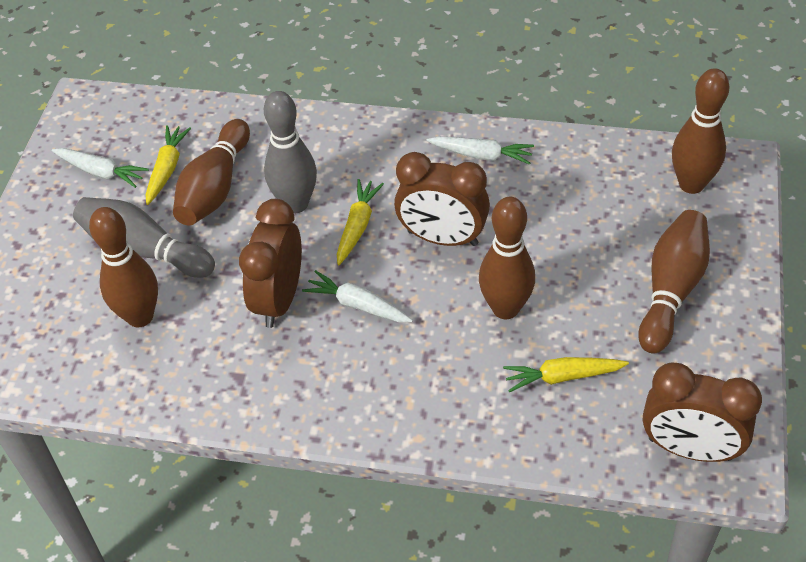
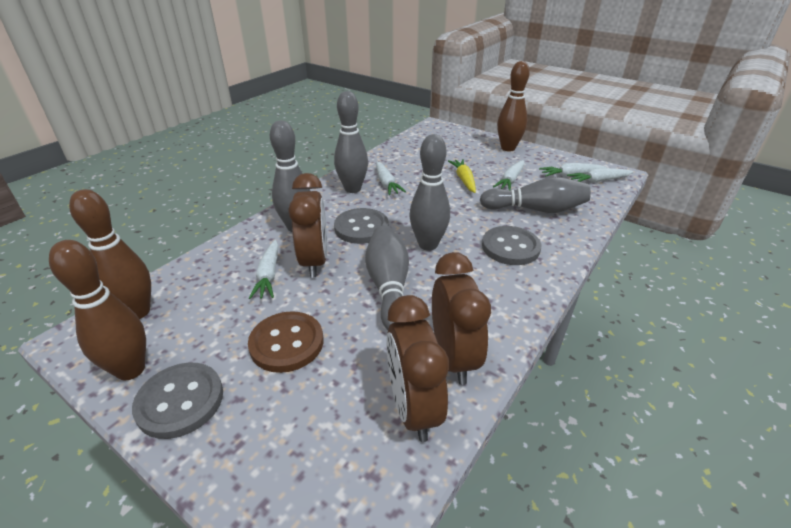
brown bowling pin: 5 -> 3
brown button: 0 -> 1
grey bowling pin: 2 -> 5
grey button: 0 -> 3
white carrot: 3 -> 5
yellow carrot: 3 -> 1

